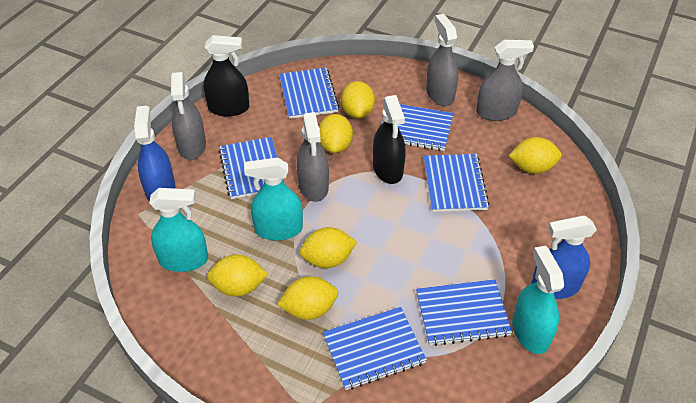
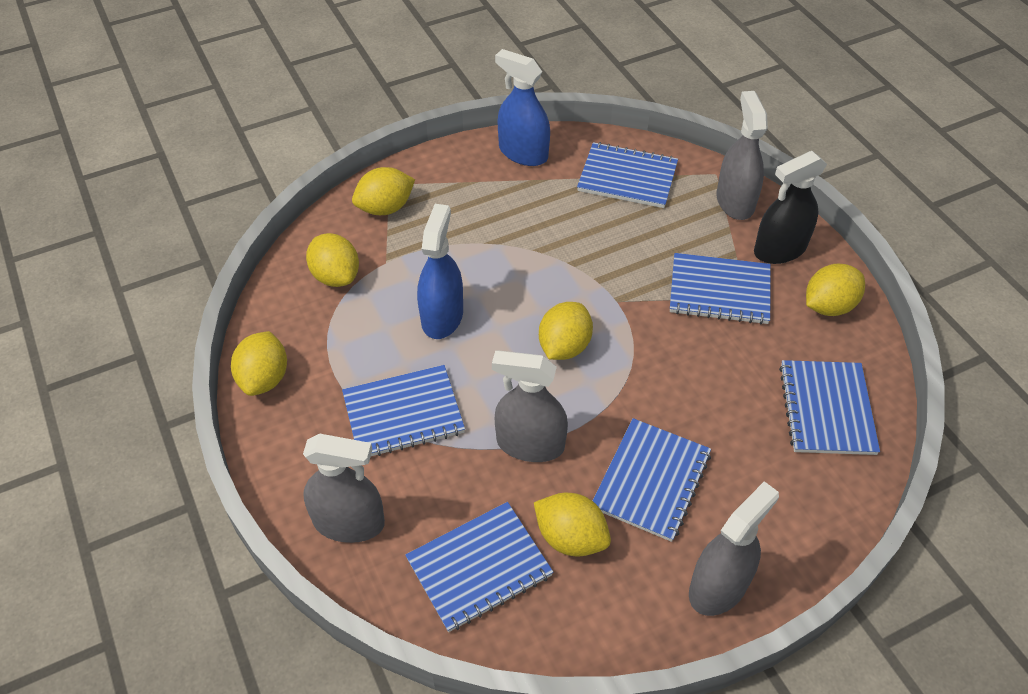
black spray bottle: 2 -> 1
turquoise spray bottle: 3 -> 0

